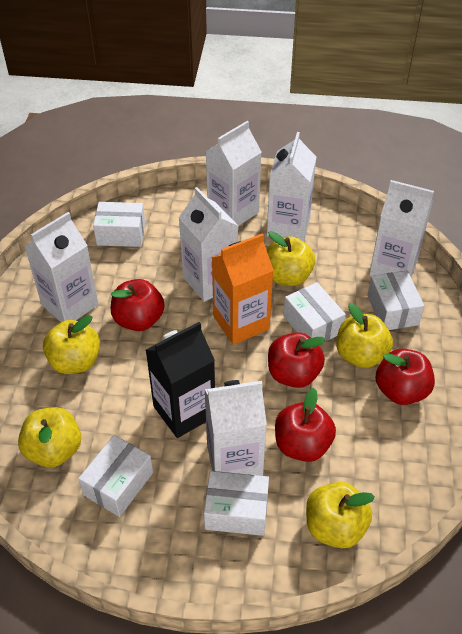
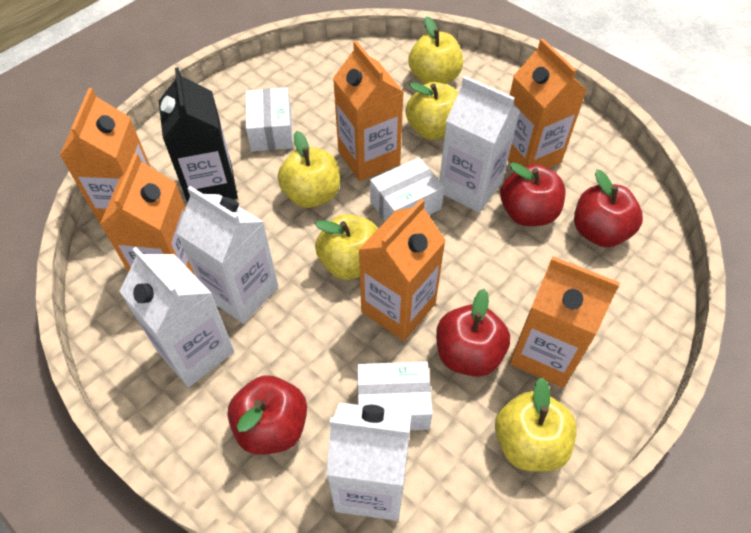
orange carton: 1 -> 6
white box: 5 -> 3
white carton: 6 -> 4

